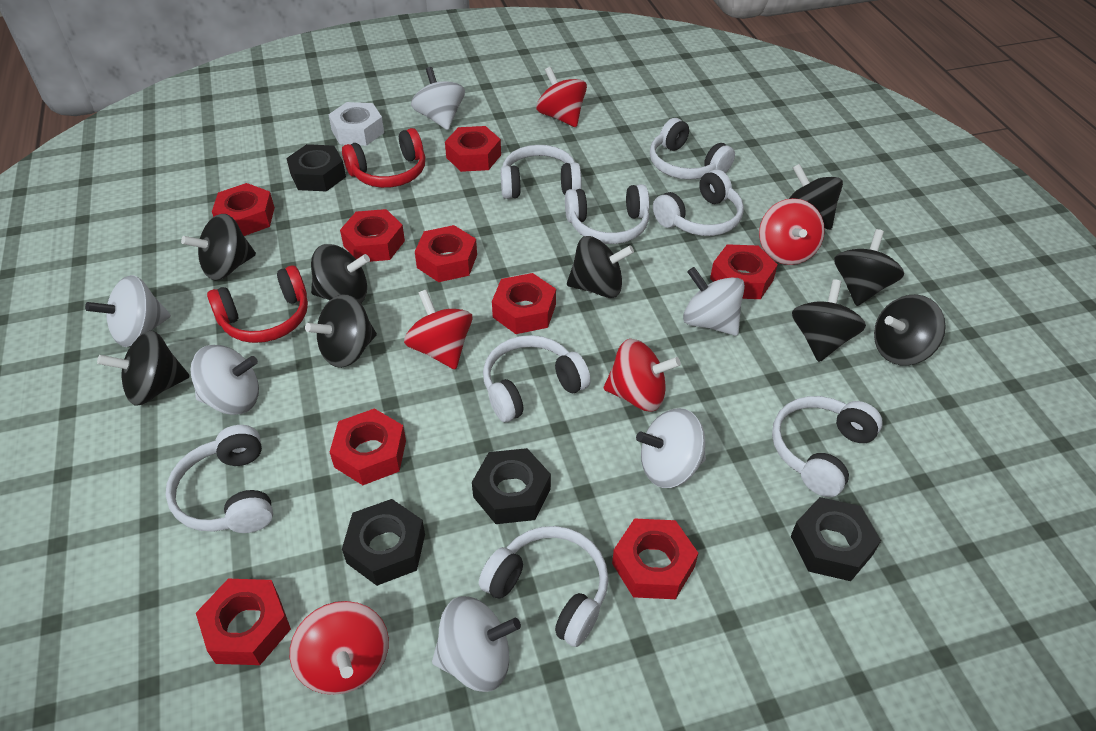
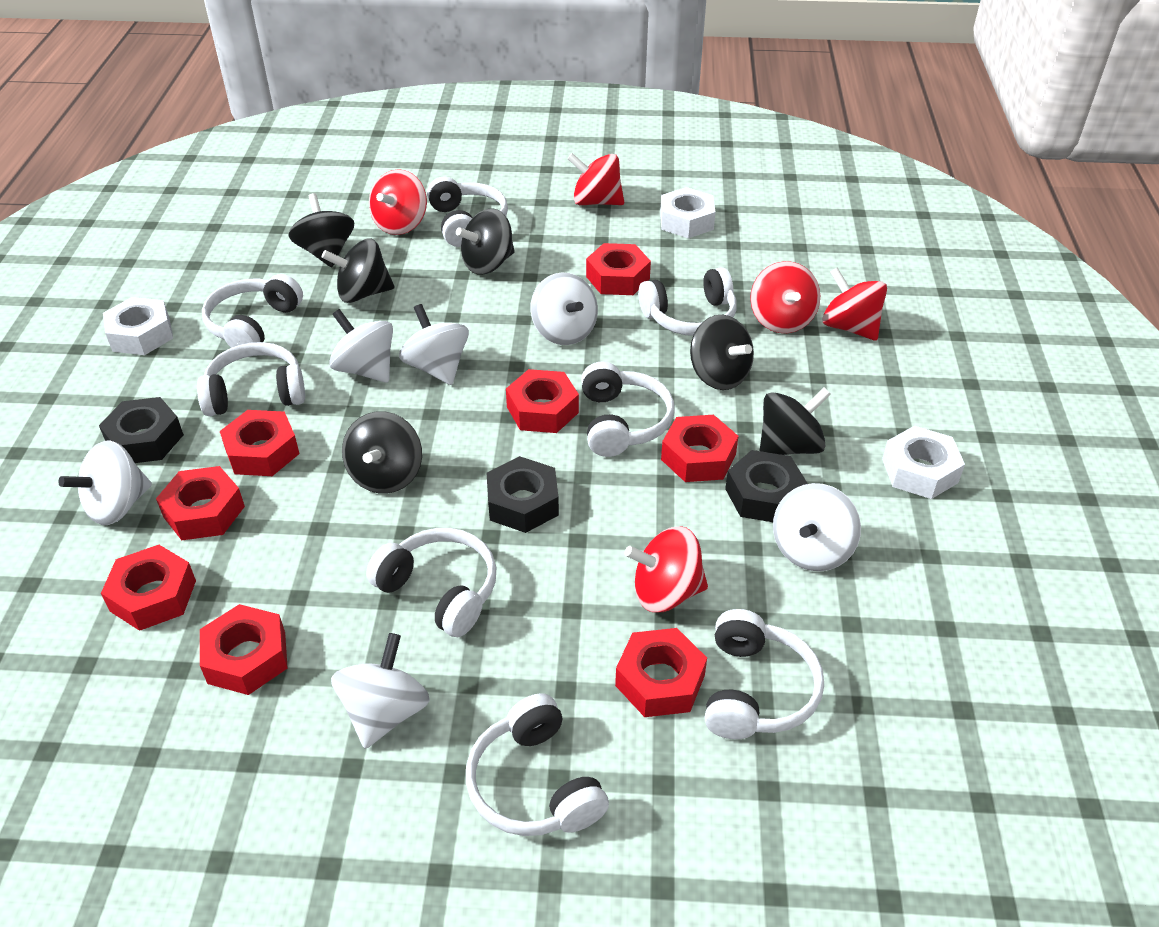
black nut: 4 -> 3
black spinning top: 9 -> 6
red headphones: 2 -> 0
red nut: 9 -> 8
white nut: 1 -> 3

